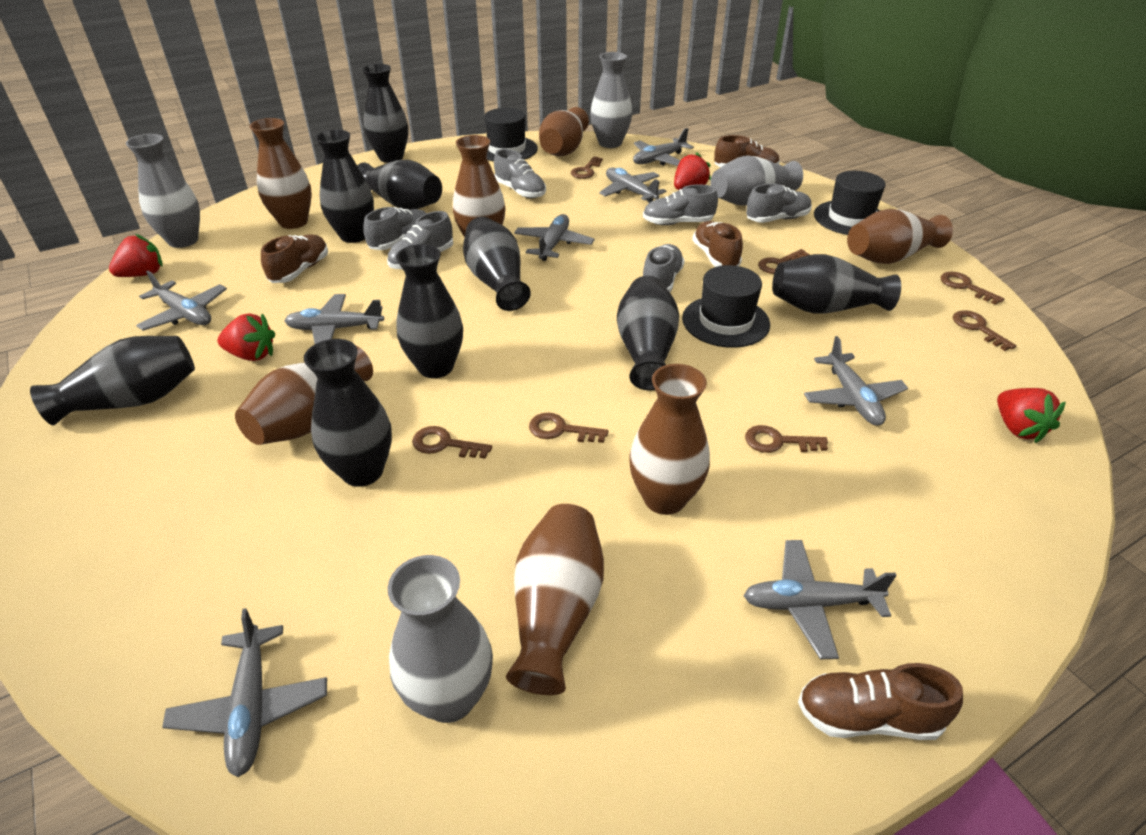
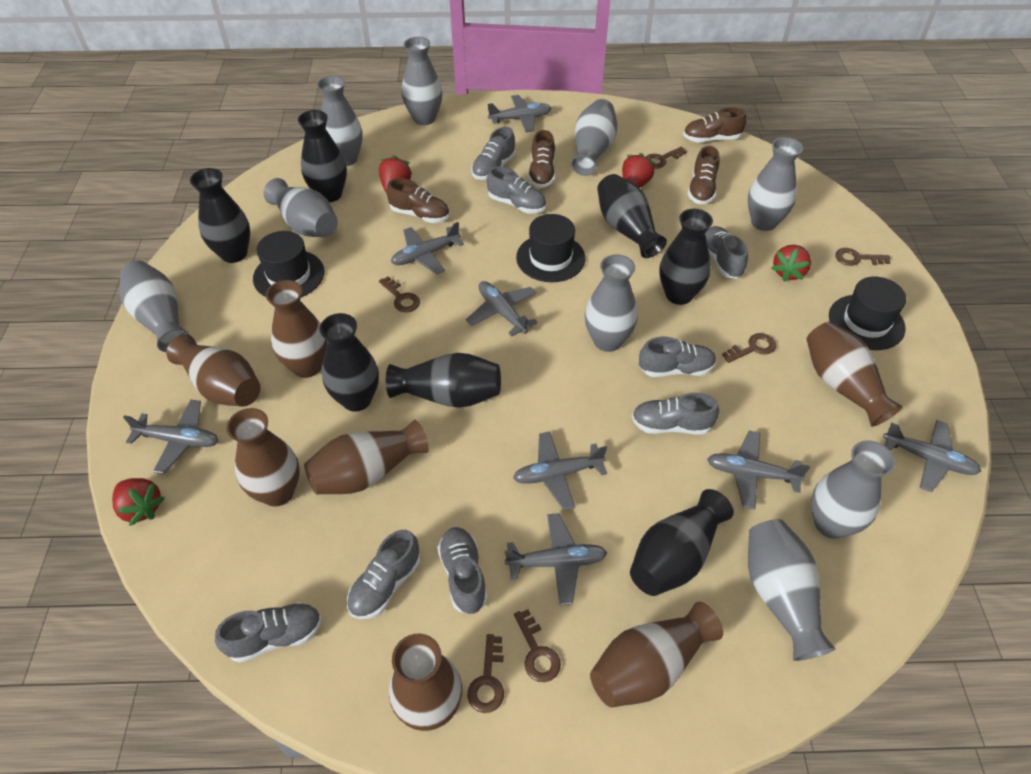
black vase: 9 -> 7
brown key: 7 -> 6
grey shoe: 6 -> 8
grey vase: 4 -> 9

